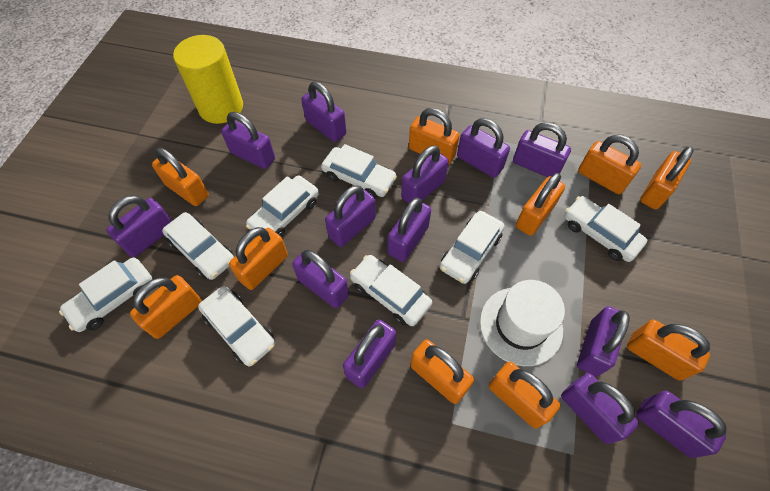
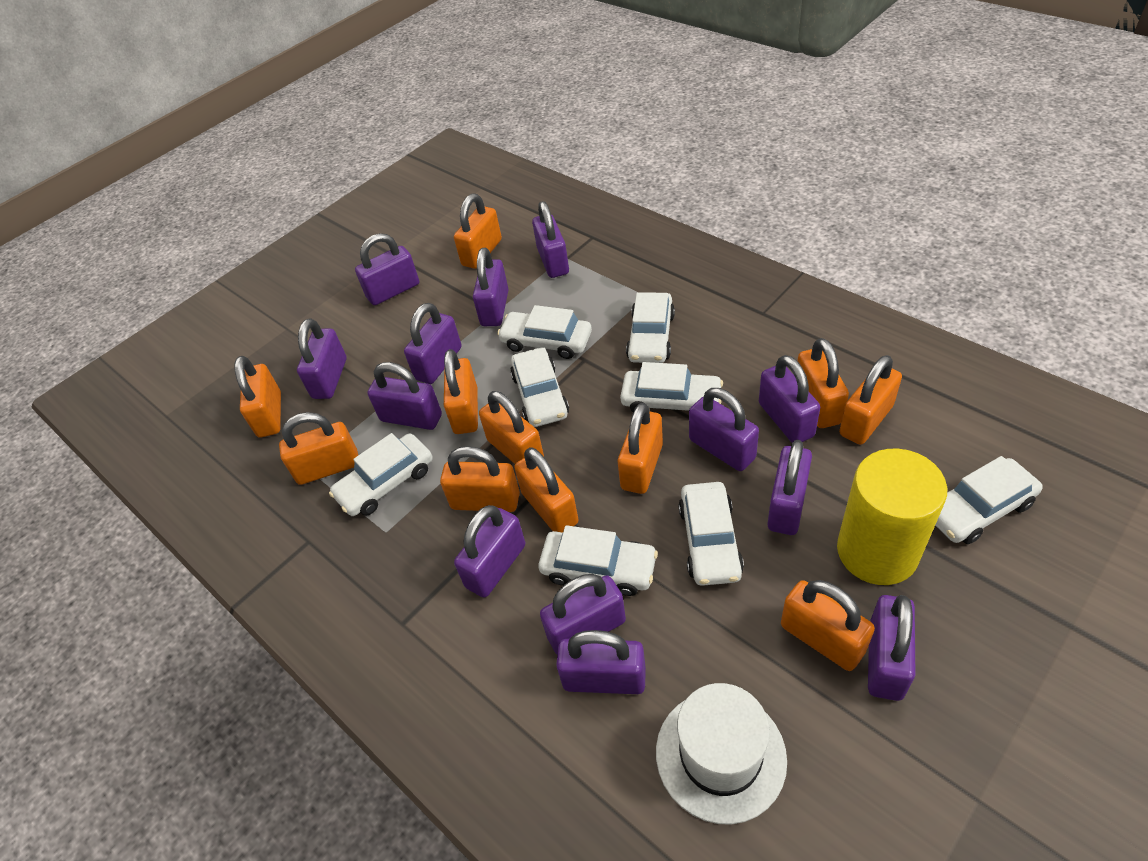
orange padlock: 10 -> 11

